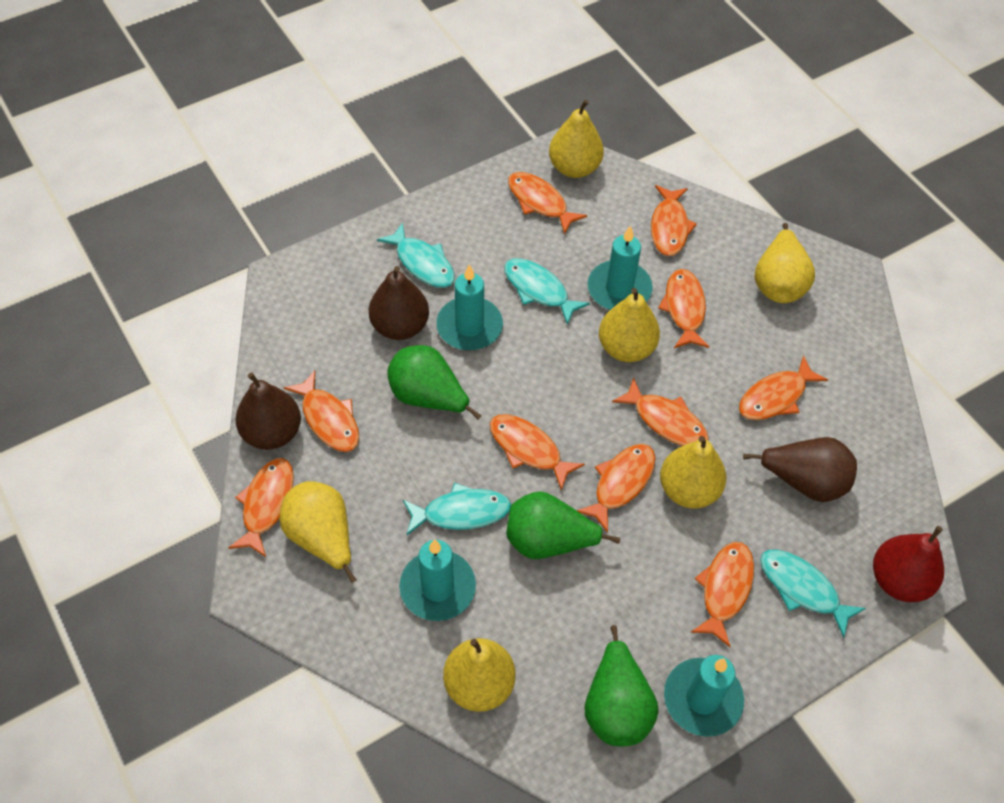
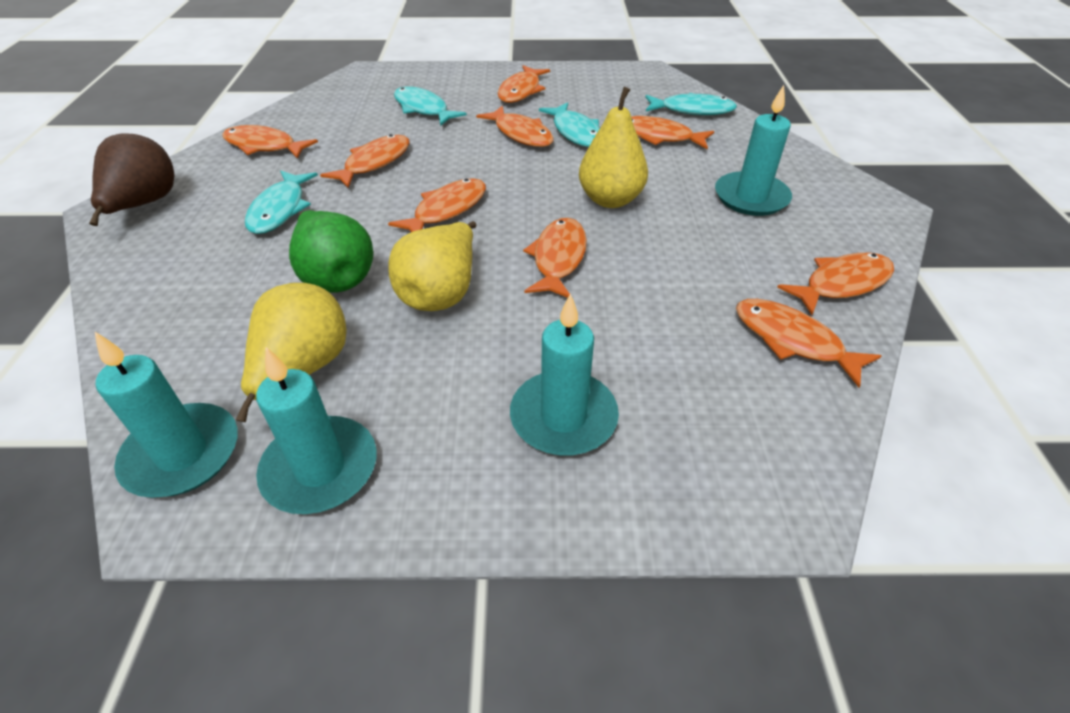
brown pear: 3 -> 1
green pear: 3 -> 1
orange fish: 10 -> 9
red pear: 1 -> 0
yellow pear: 6 -> 3

